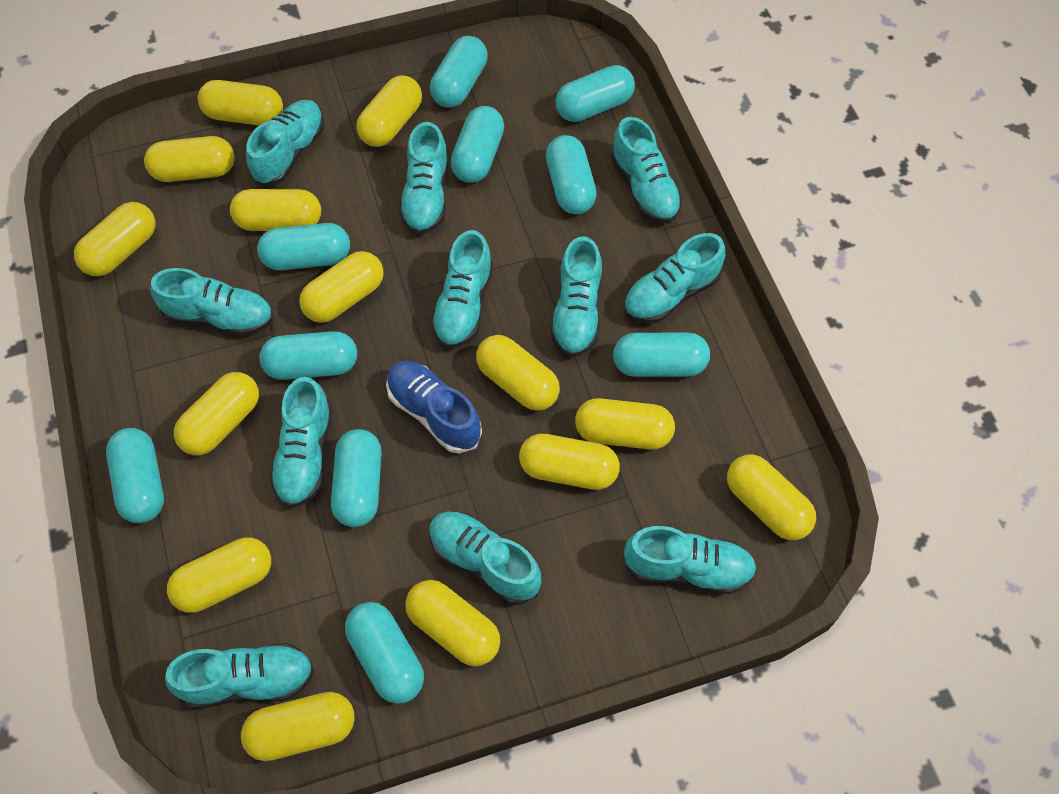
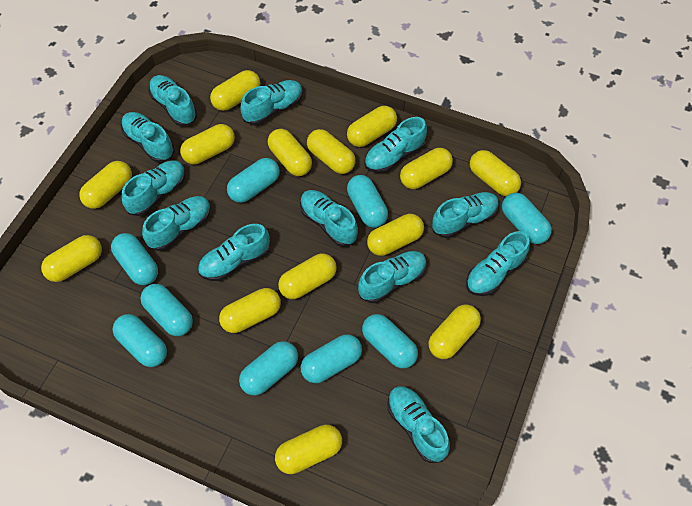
blue shoe: 1 -> 0
turquoise capsule: 10 -> 9
turquoise shoe: 11 -> 12

